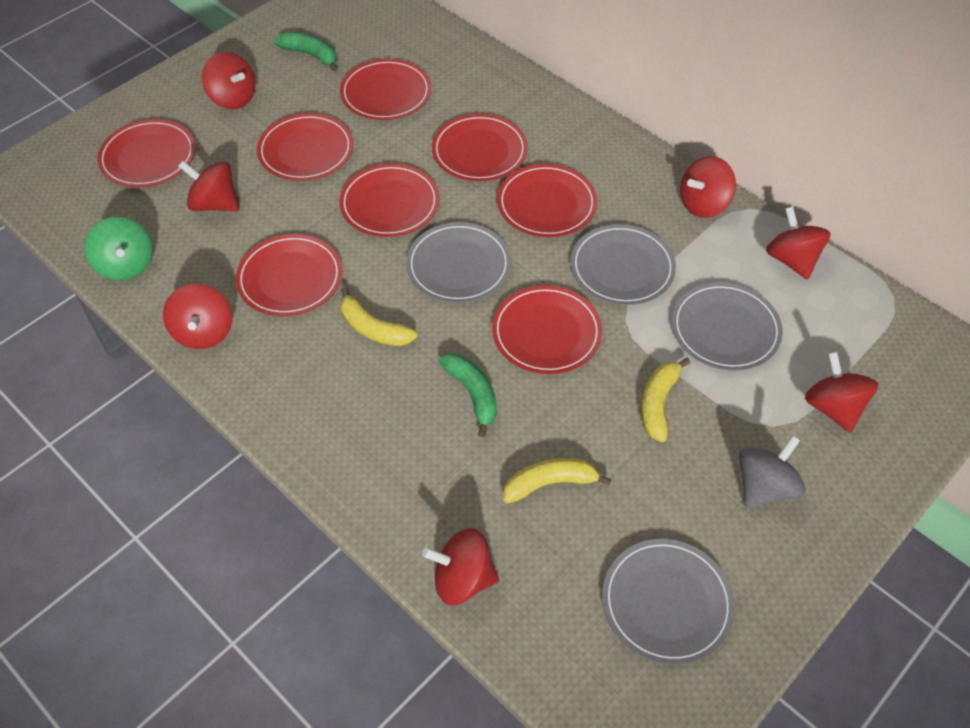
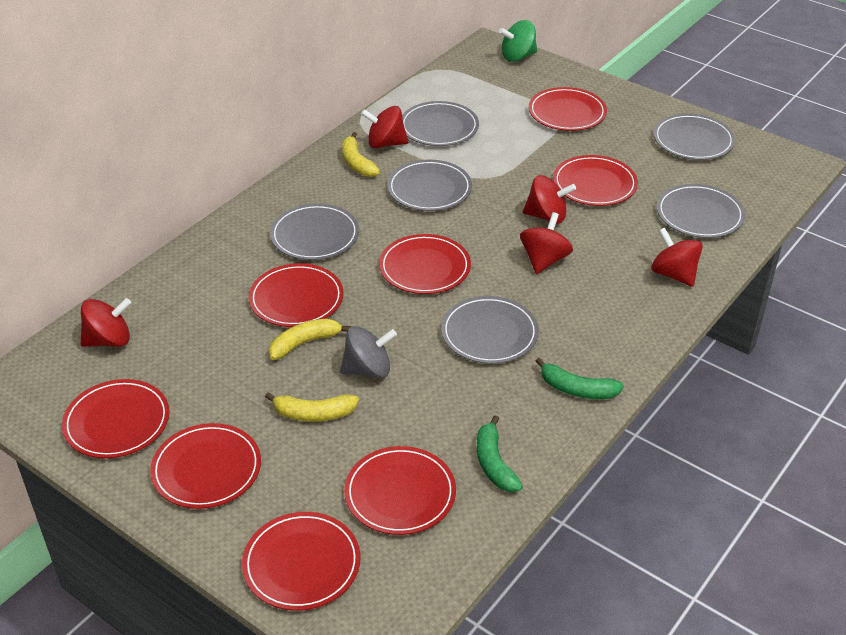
grey plate: 4 -> 6
red spinning top: 7 -> 5

